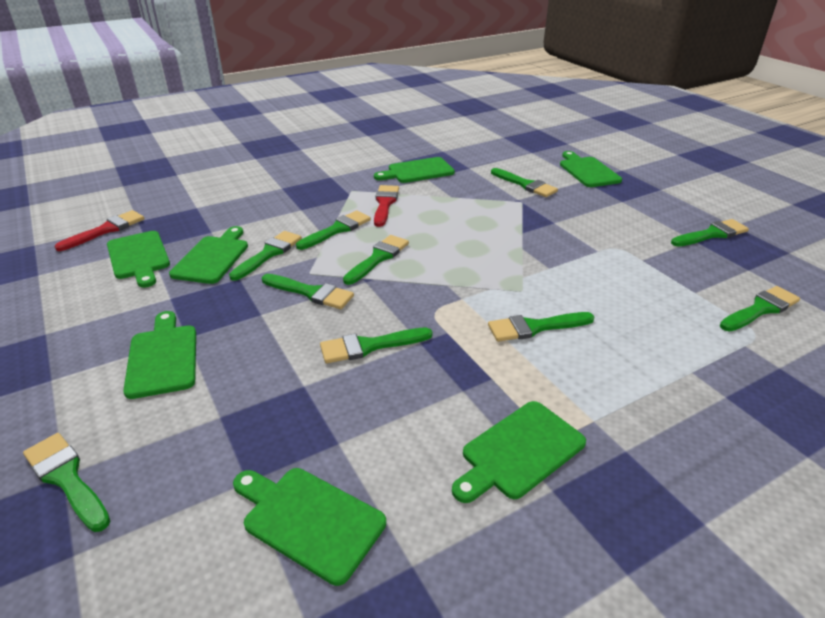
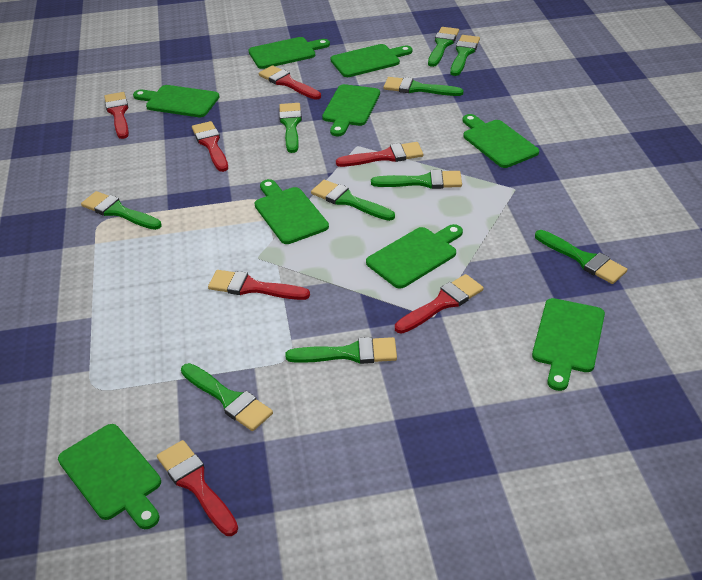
green cutting board: 7 -> 9
red brush: 2 -> 7

